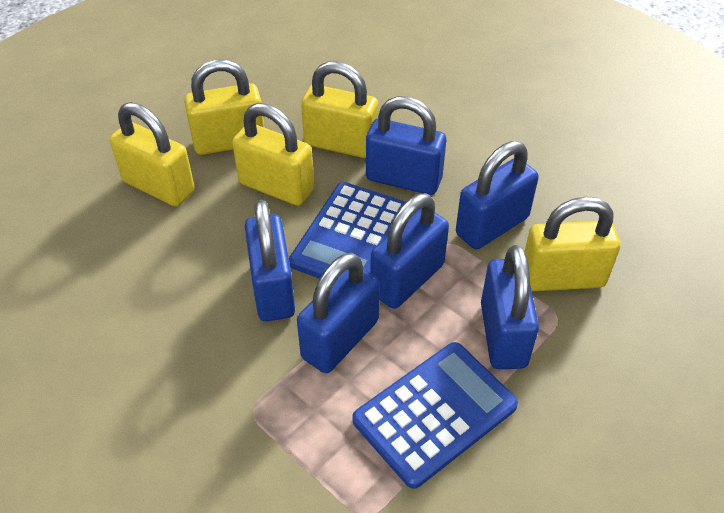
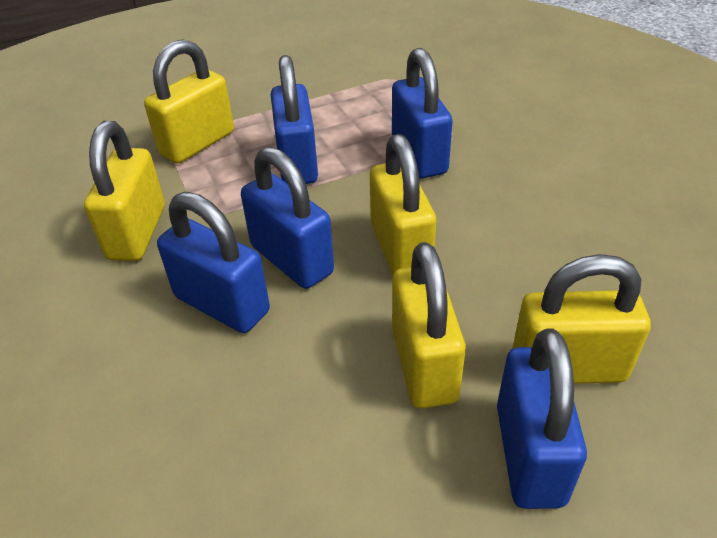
blue calculator: 2 -> 0
blue padlock: 6 -> 5

